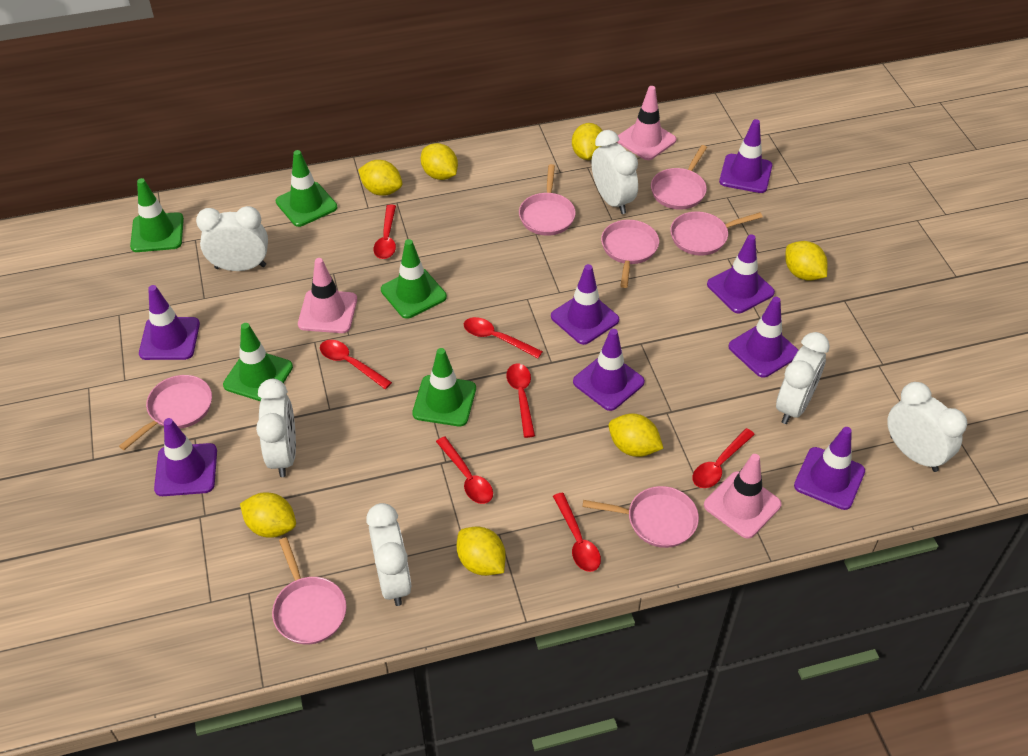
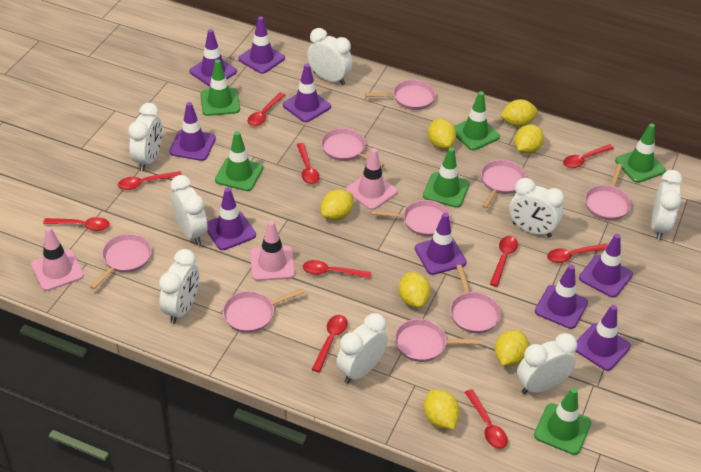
green traffic cone: 5 -> 6
pink pan: 7 -> 9
purple traffic cone: 8 -> 9
red spoon: 7 -> 10
white clock: 6 -> 8

